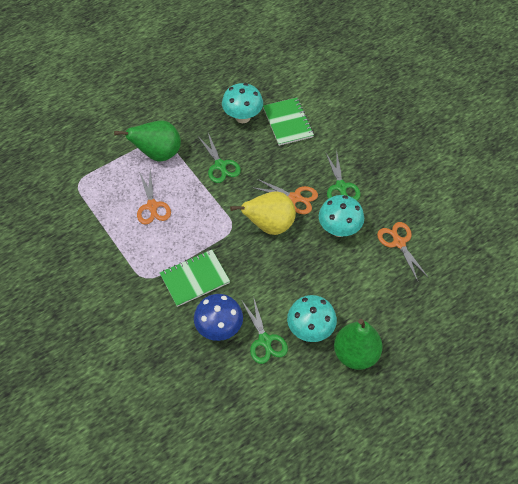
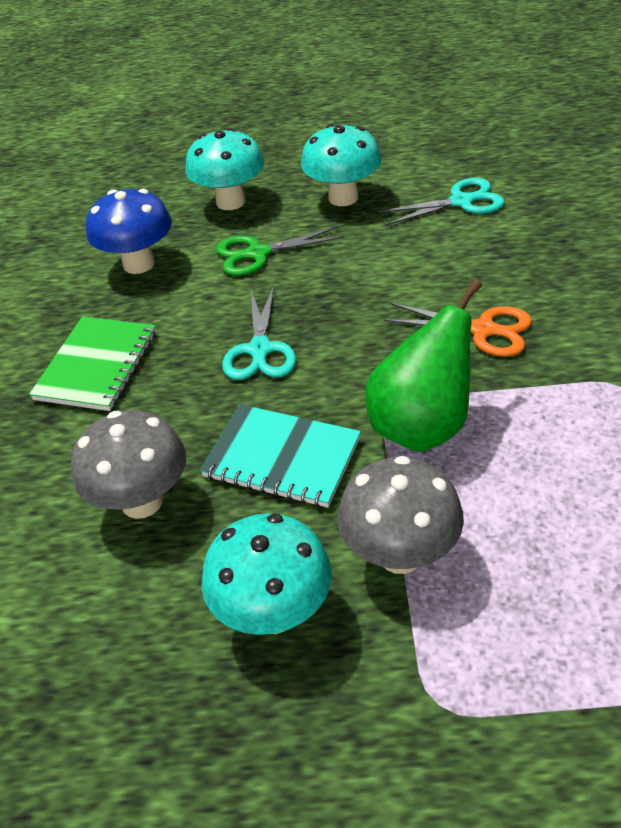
green notebook: 2 -> 1
green pear: 2 -> 1
green scissors: 3 -> 1
grey mushroom: 0 -> 2
orange scissors: 3 -> 1
turquoise notebook: 0 -> 1
turquoise scissors: 0 -> 2
yellow pear: 1 -> 0

